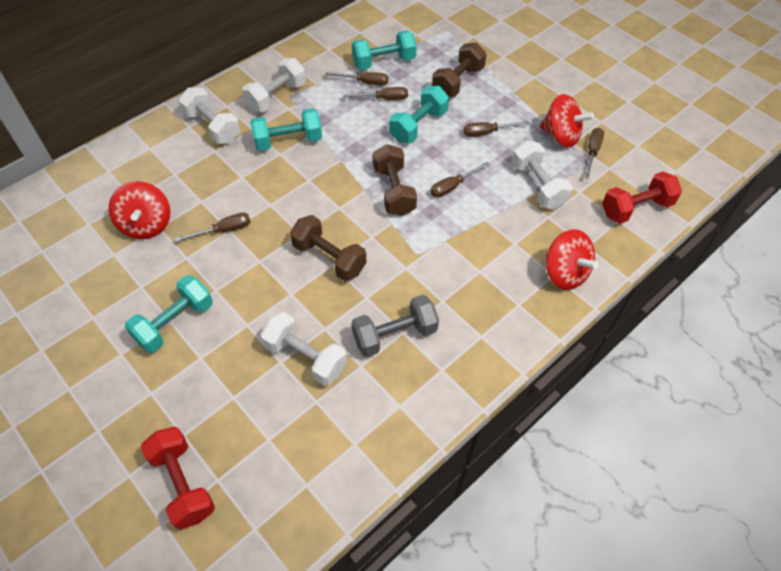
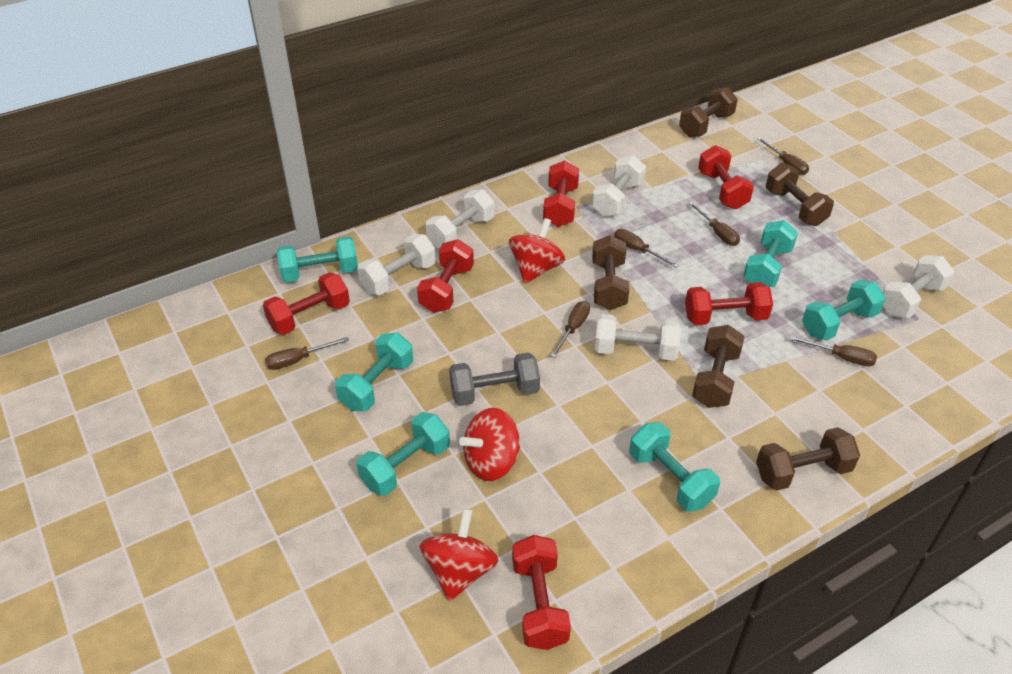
brown dumbbell: 3 -> 5
red dumbbell: 2 -> 6
turquoise dumbbell: 4 -> 6
white dumbbell: 4 -> 5

